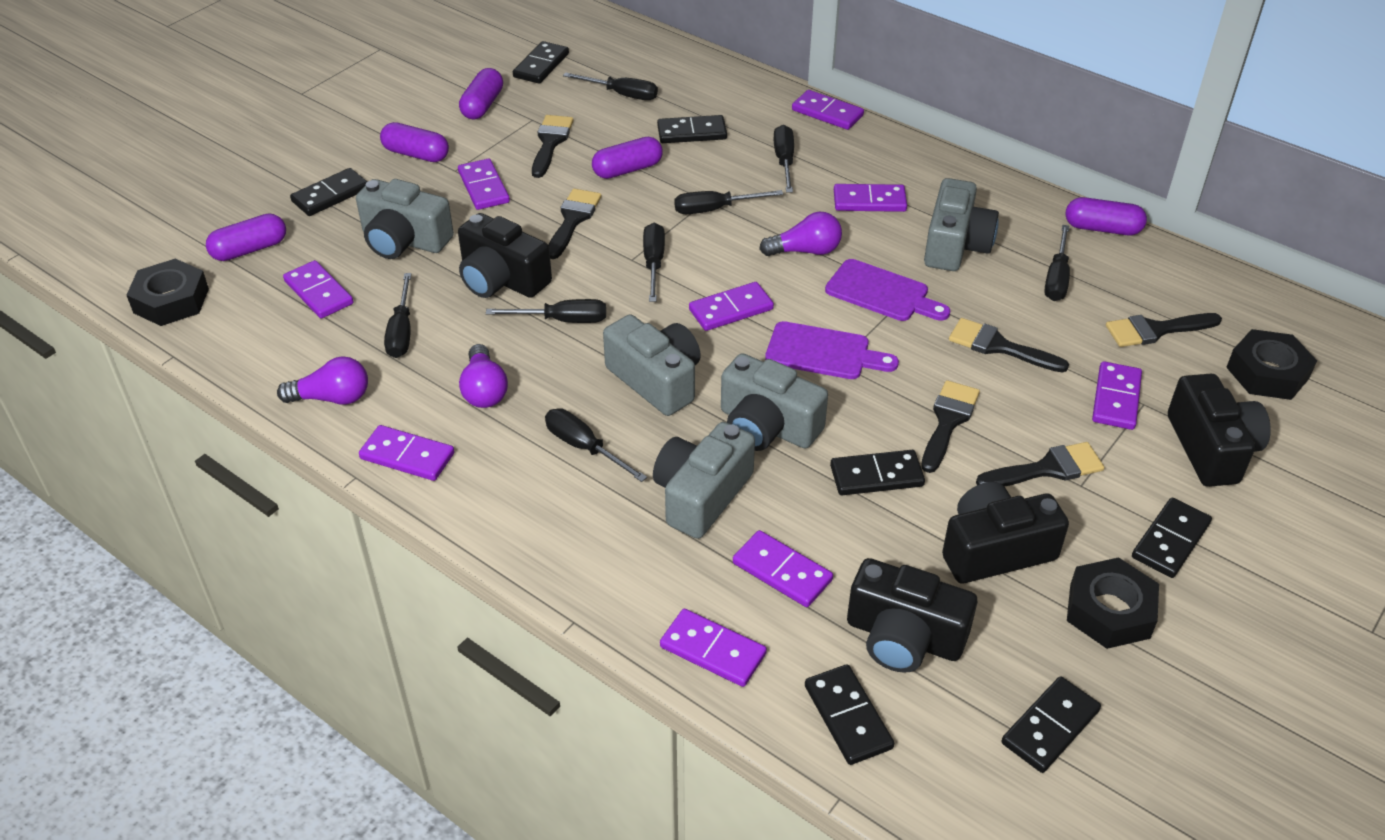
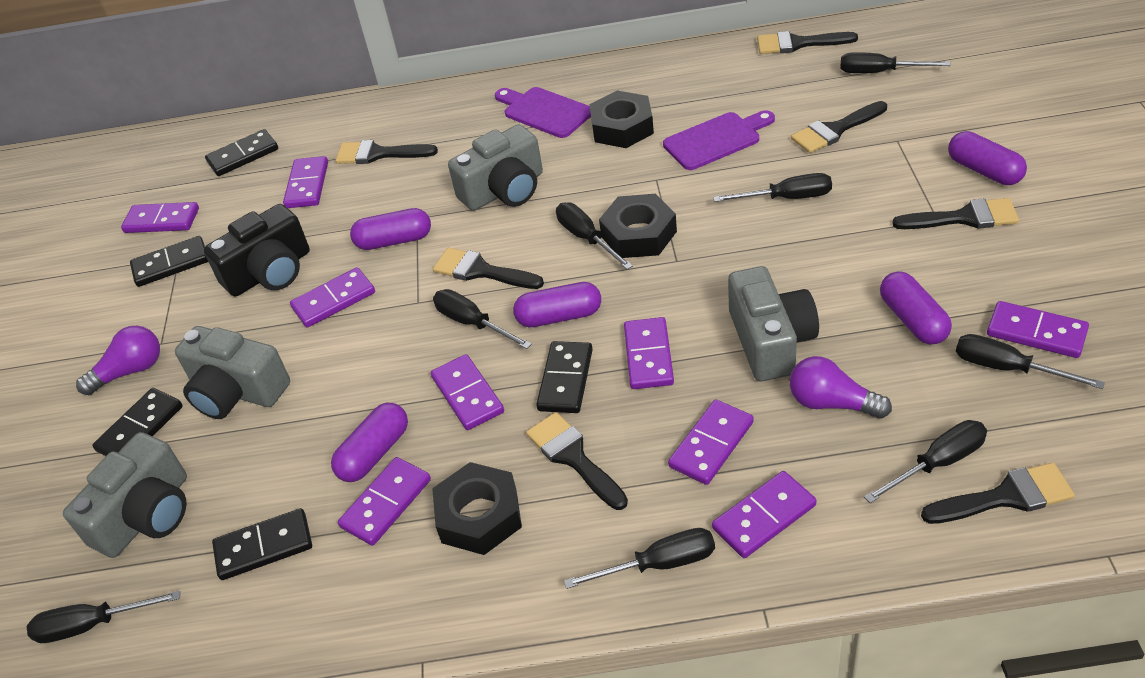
black brush: 6 -> 7
black camera: 4 -> 1
black domino: 7 -> 5
grey camera: 5 -> 4
purple light bulb: 3 -> 2

